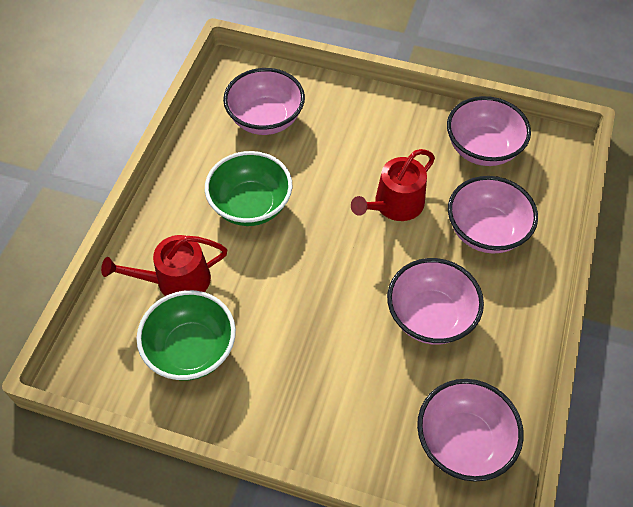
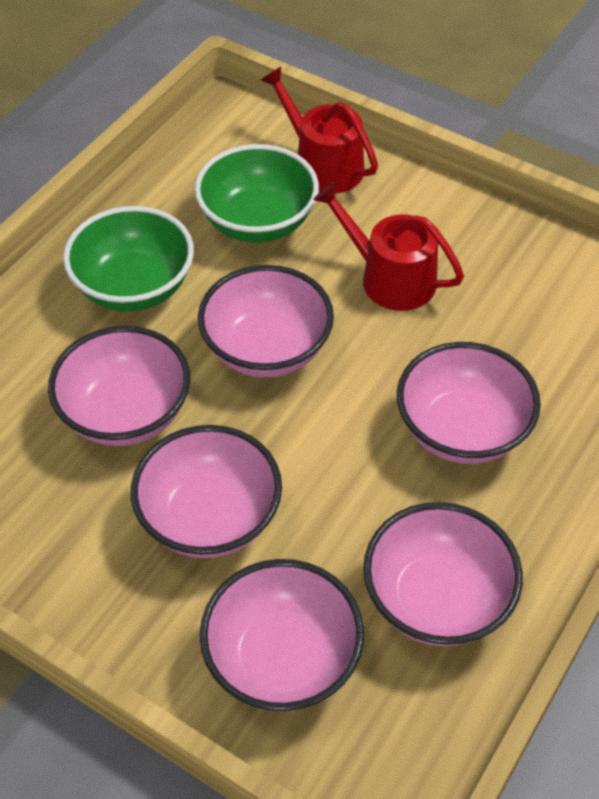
pink bowl: 5 -> 6

